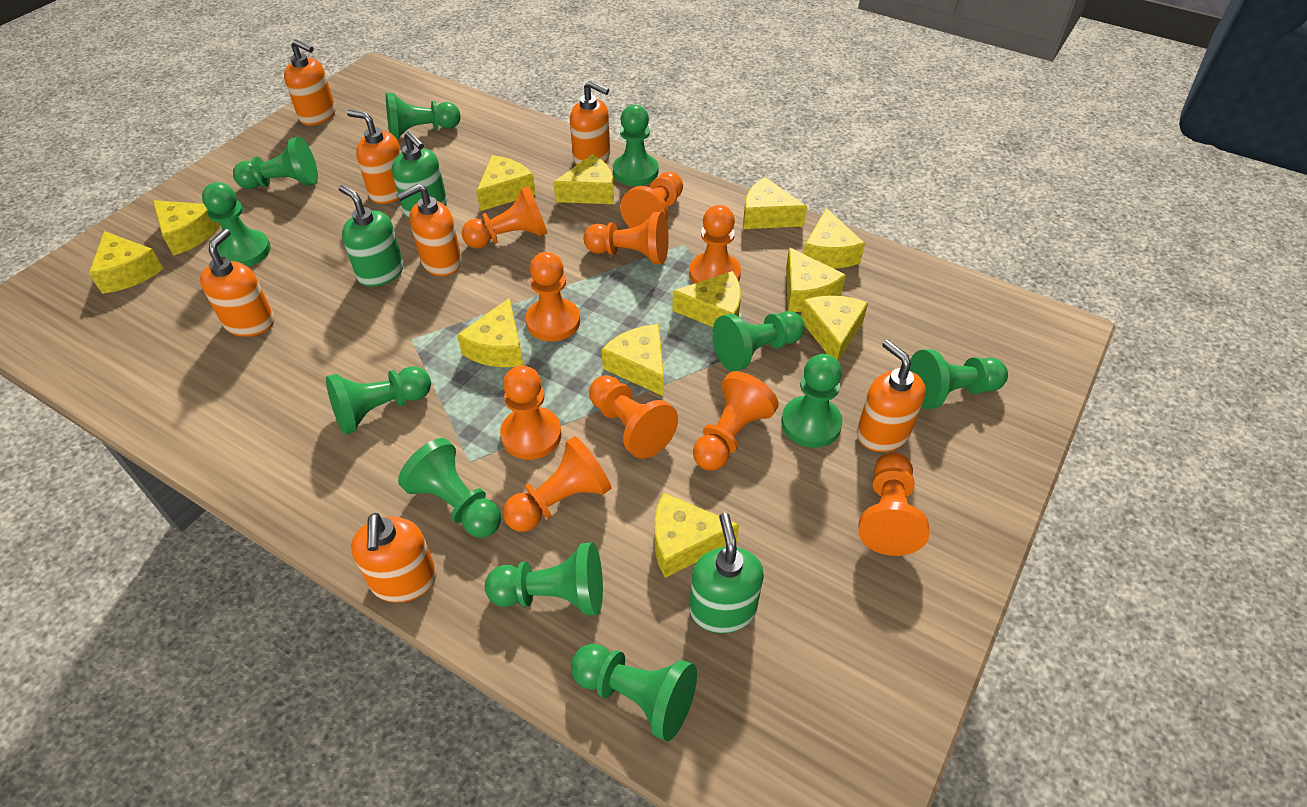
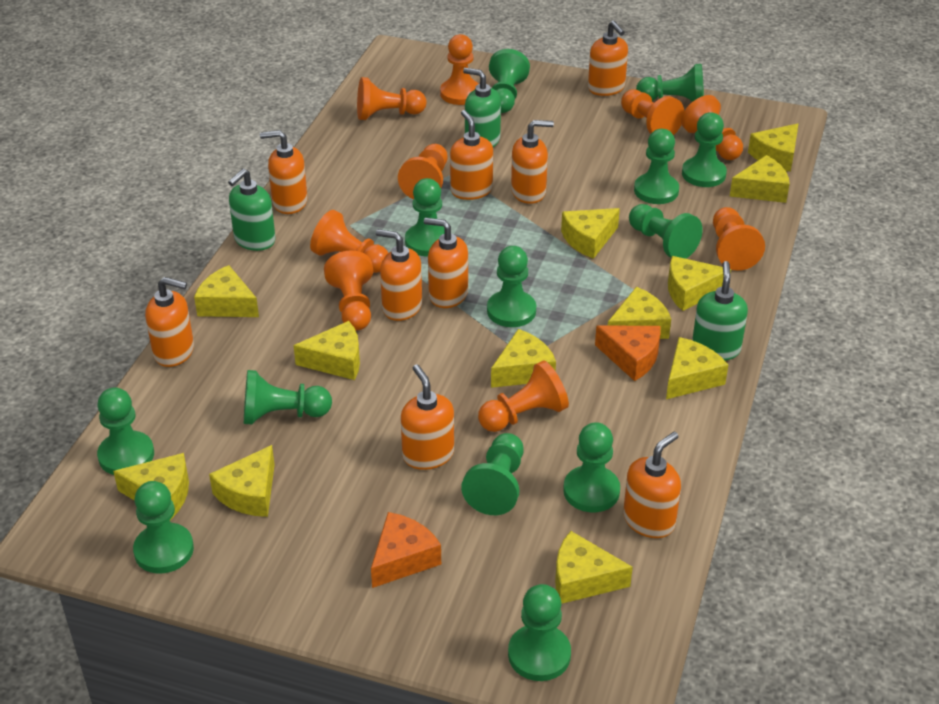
green pawn: 11 -> 13
orange cheese: 0 -> 2
orange pawn: 10 -> 9
orange soap dispenser: 7 -> 9

